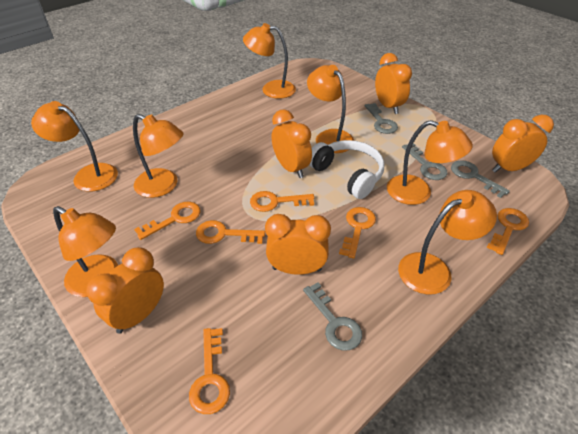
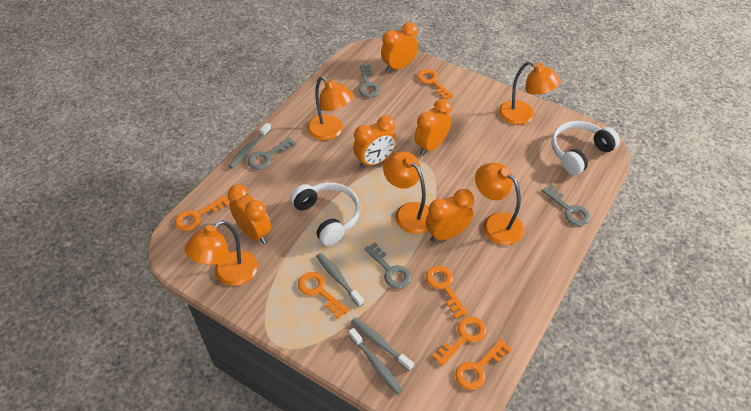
grey toothbrush: 0 -> 4
orange lamp: 7 -> 5
white headphones: 1 -> 2

